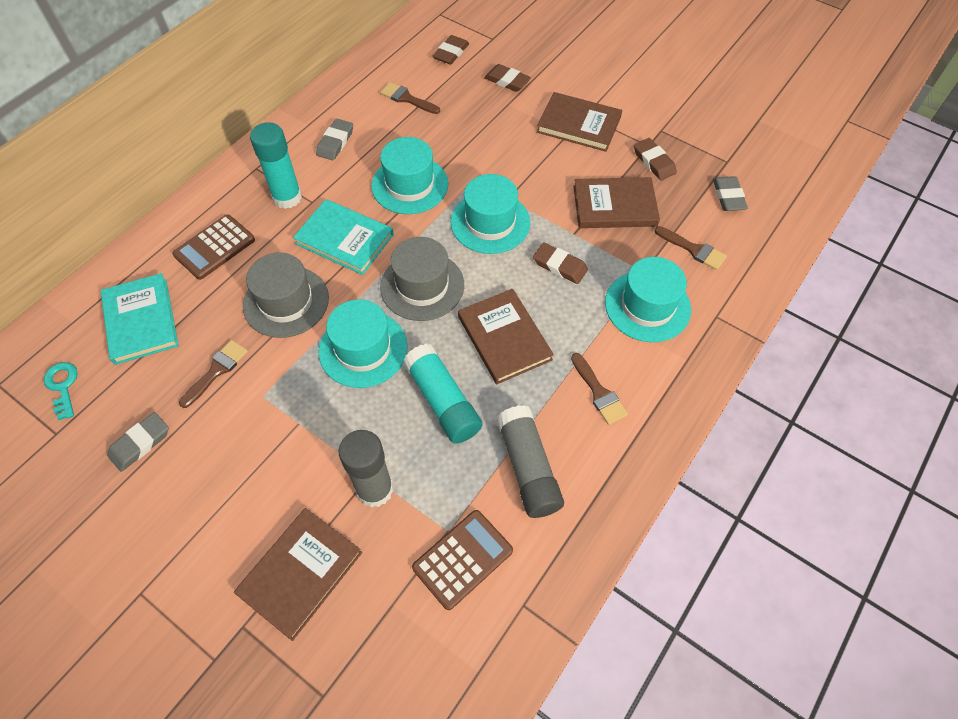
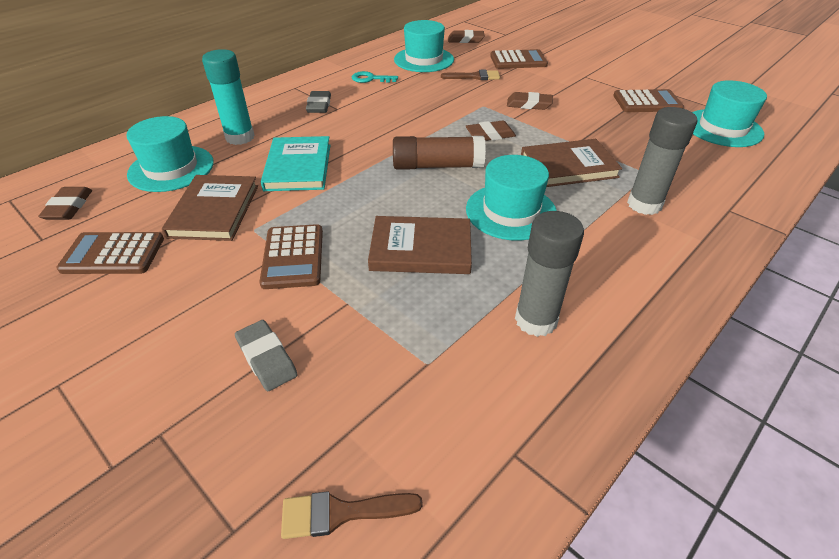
brown book: 4 -> 3
brown brush: 4 -> 2
brown calculator: 2 -> 4
brown glue stick: 0 -> 1
grey eraser: 3 -> 2
grey hat: 2 -> 0
turquoise book: 2 -> 1
turquoise glue stick: 2 -> 1

